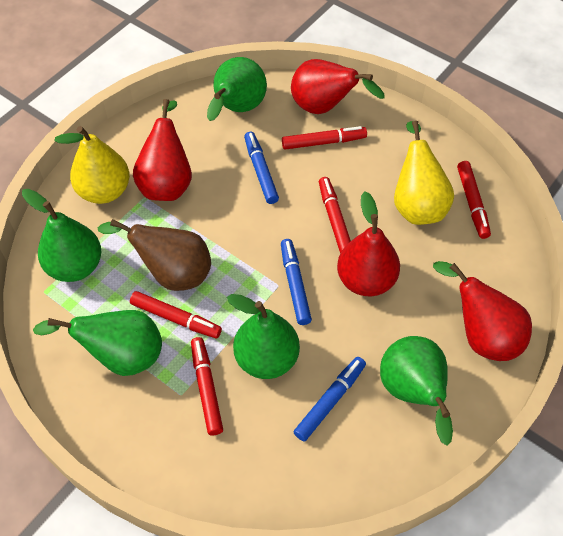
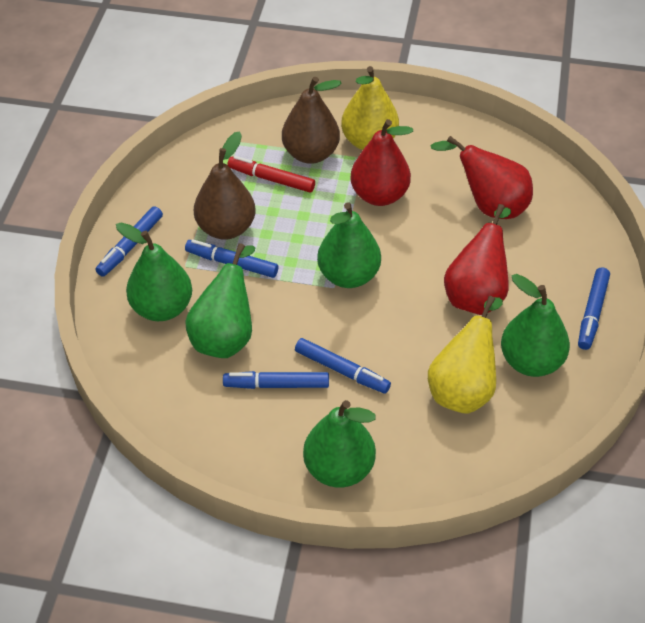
blue marker: 3 -> 5
brown pear: 1 -> 2
red marker: 5 -> 1
red pear: 4 -> 3

